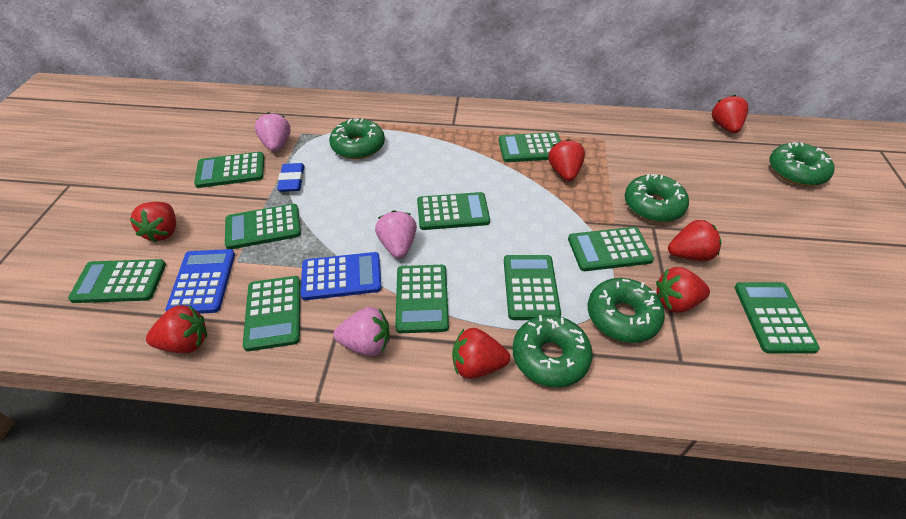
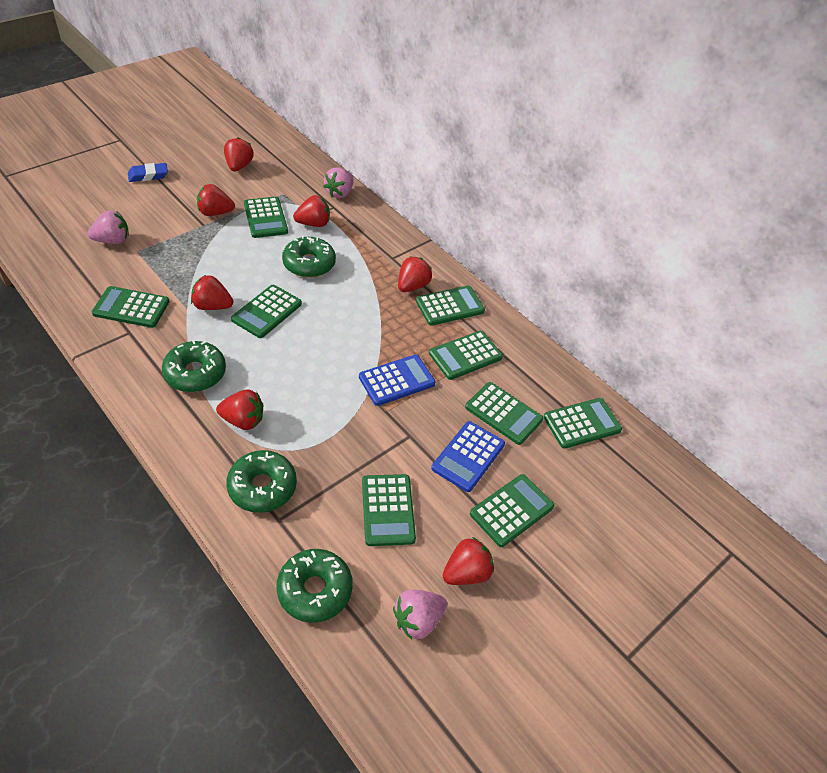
green calculator: 10 -> 9
green donut: 5 -> 4

